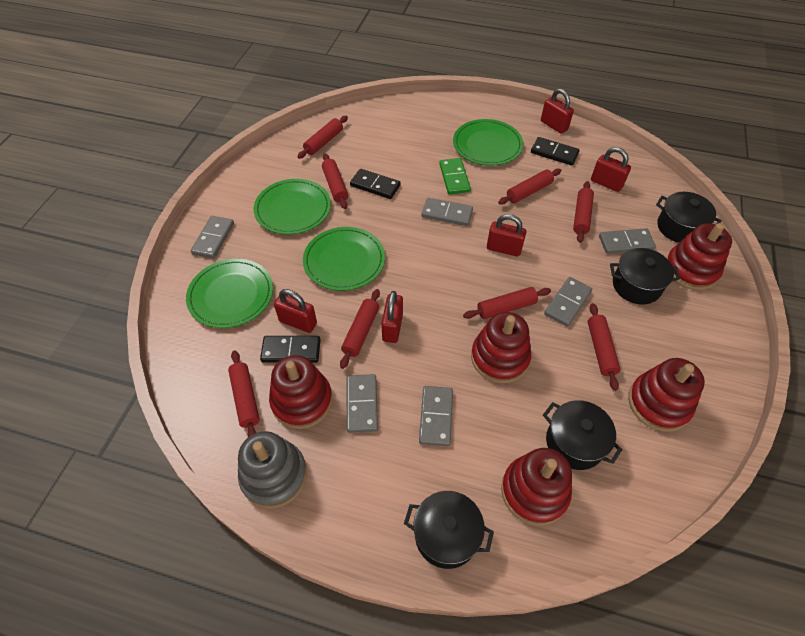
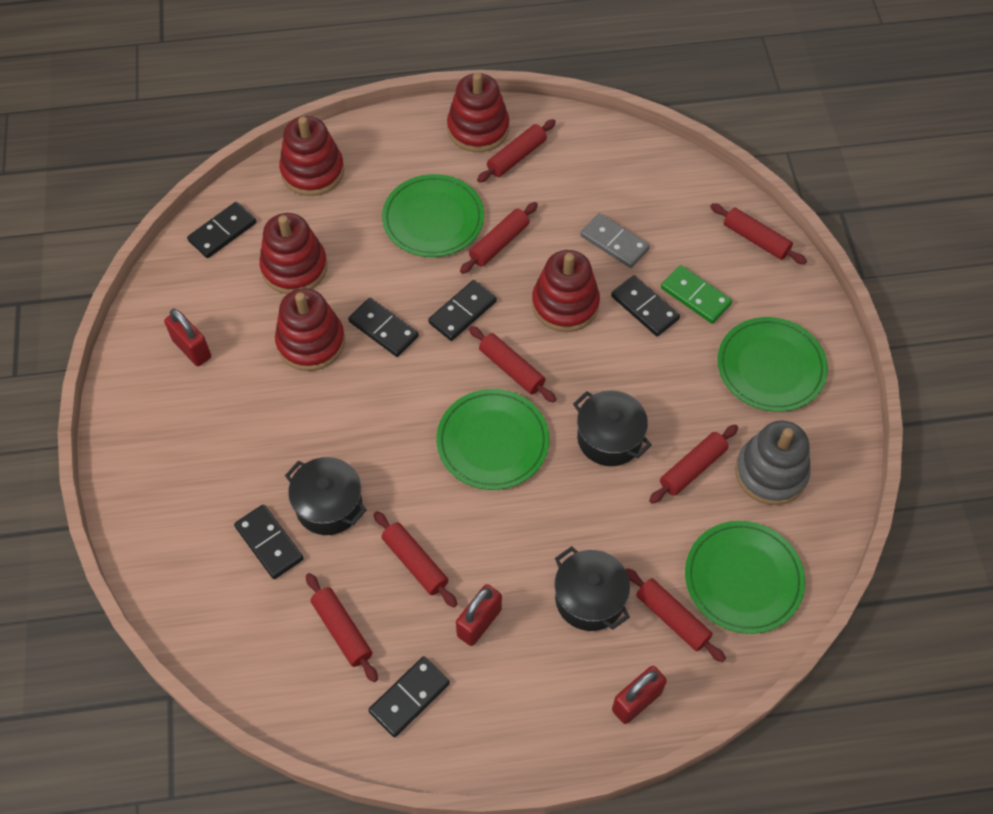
black domino: 3 -> 6
black pot: 4 -> 3
grey domino: 6 -> 1
red padlock: 5 -> 3

